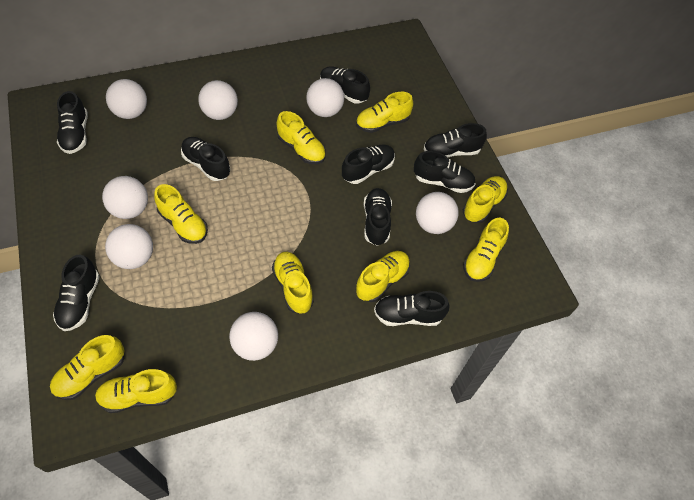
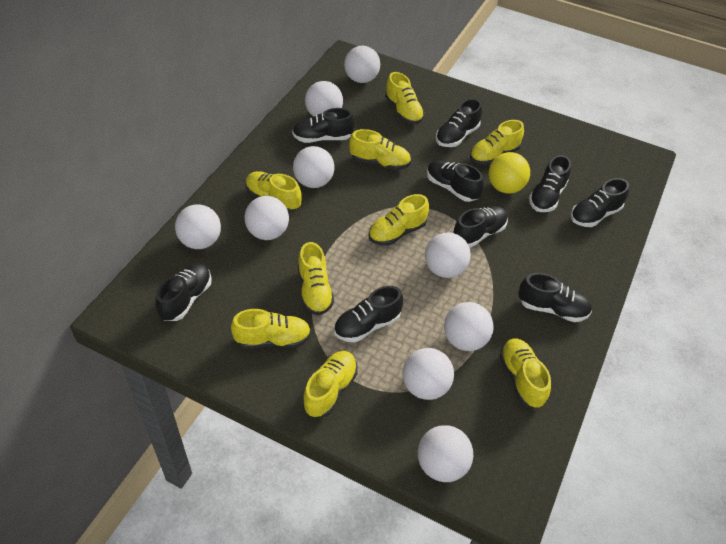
white ball: 7 -> 9
yellow ball: 0 -> 1

